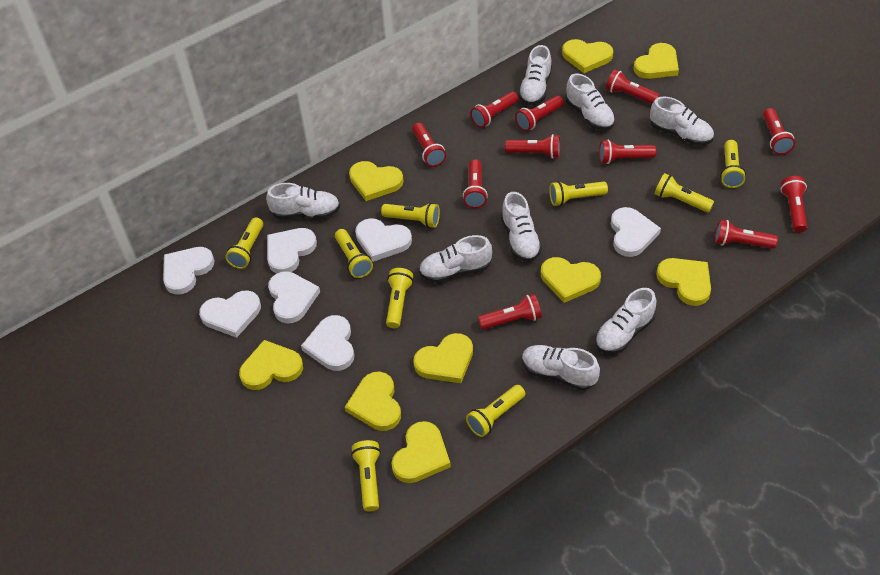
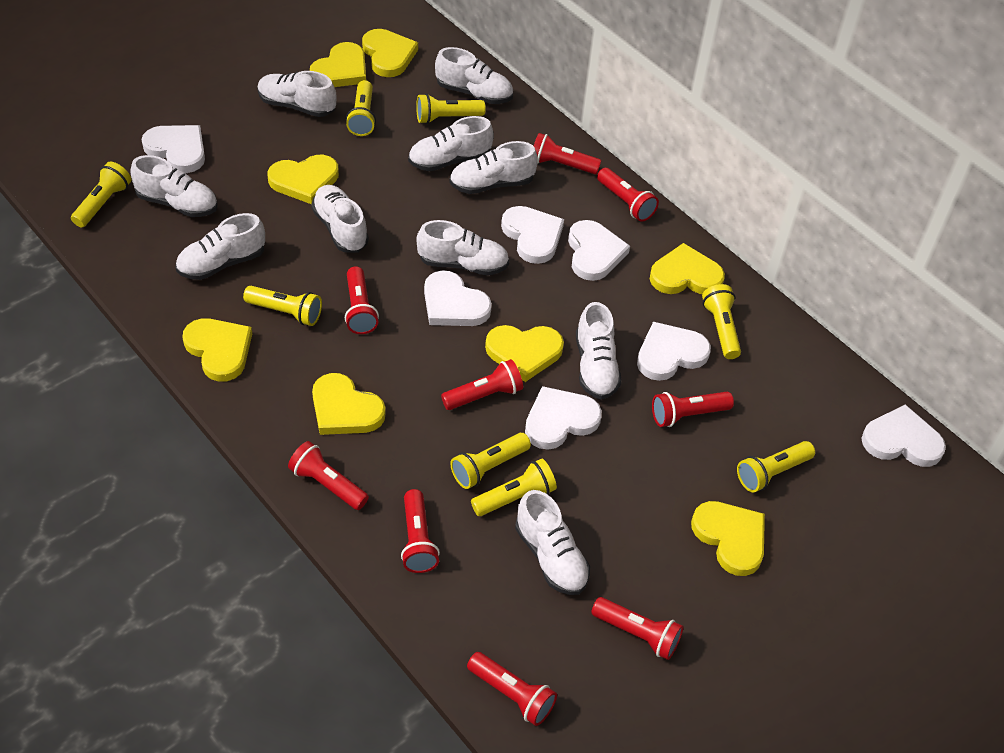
red flashlight: 11 -> 9
white shoe: 8 -> 10
yellow flashlight: 9 -> 8
yellow heart: 9 -> 8

